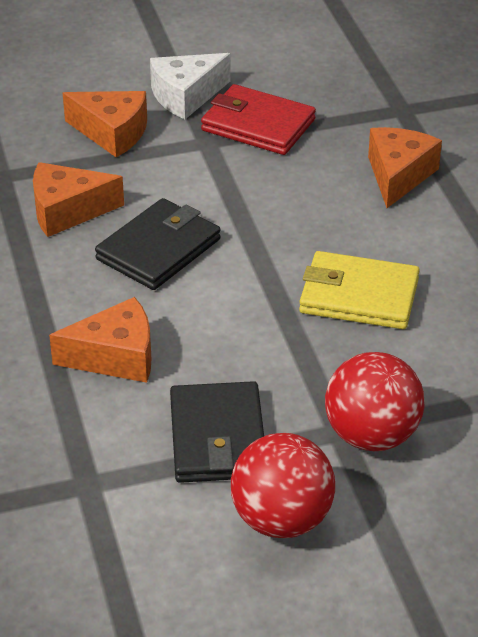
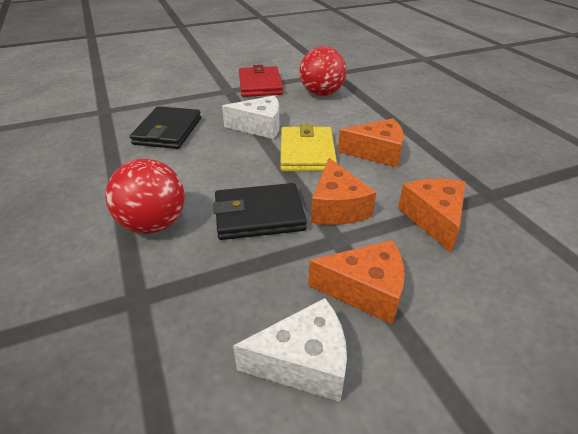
white cheese: 1 -> 2

